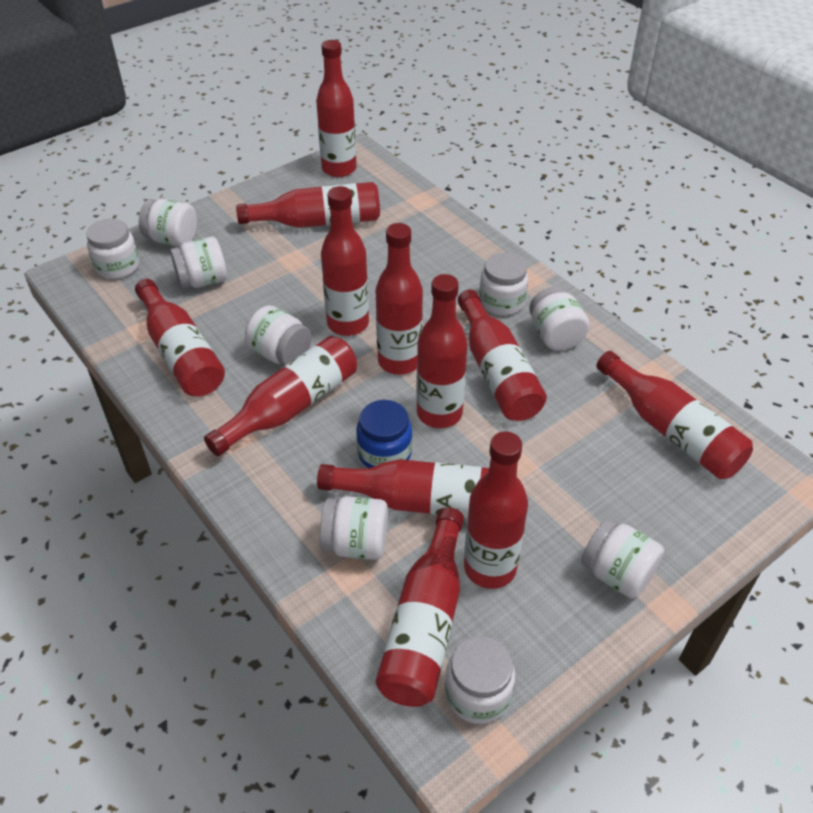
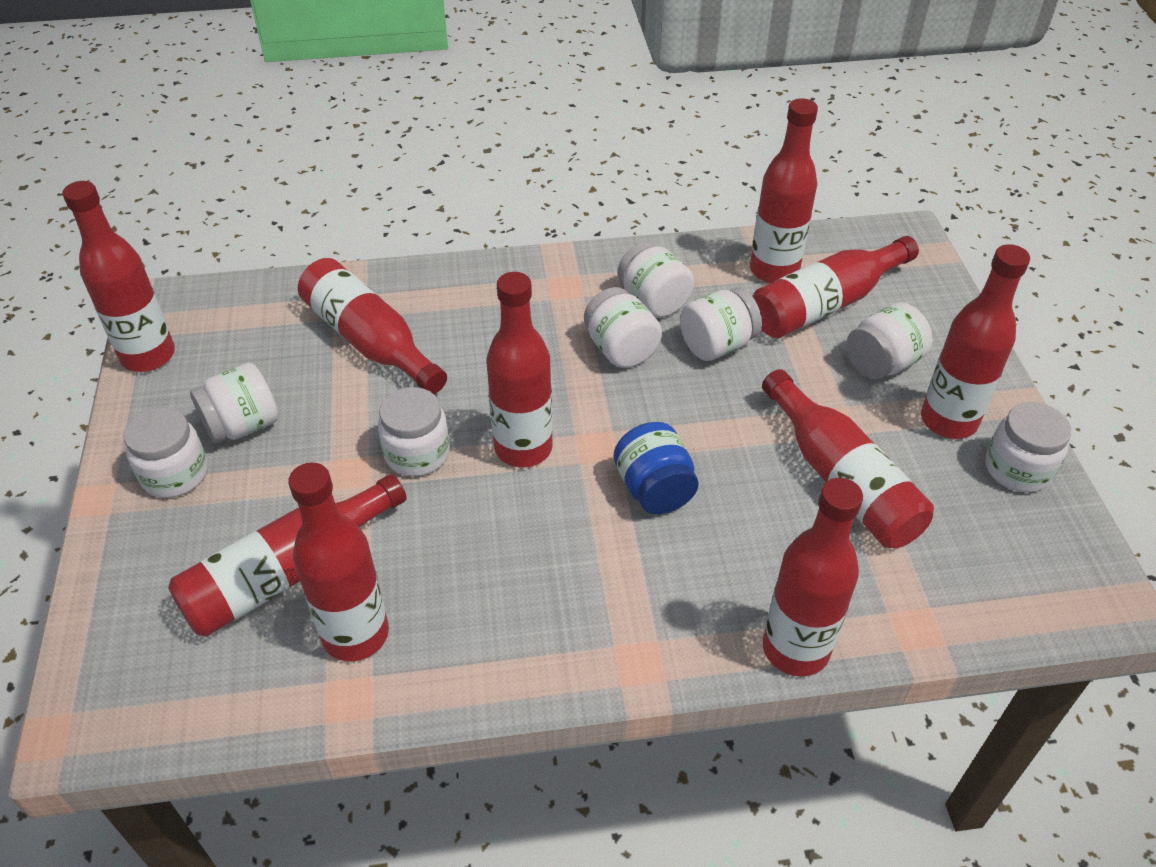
red bottle: 12 -> 10
white jar: 9 -> 8

